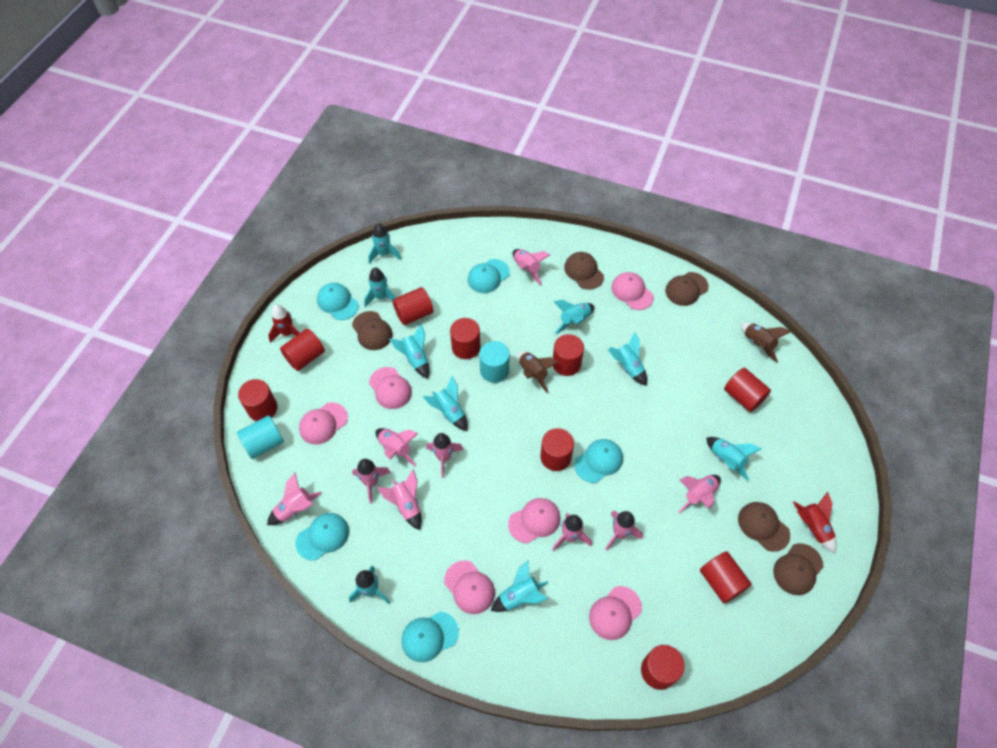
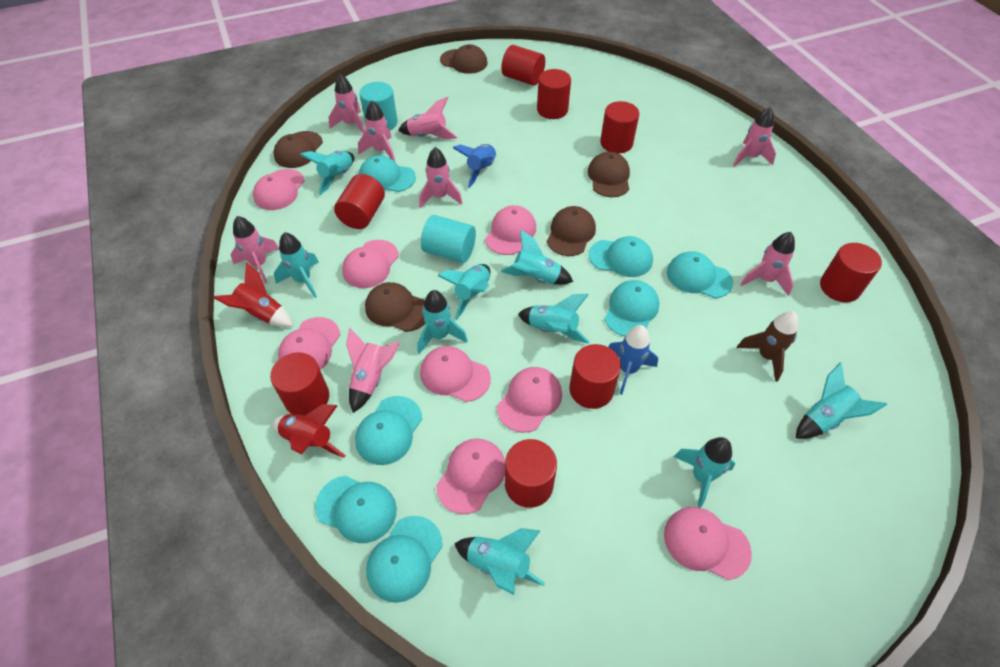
blue rocket: 0 -> 2
brown rocket: 2 -> 1
pink cap: 6 -> 8
pink rocket: 9 -> 8
red cylinder: 9 -> 8
turquoise cap: 5 -> 7

